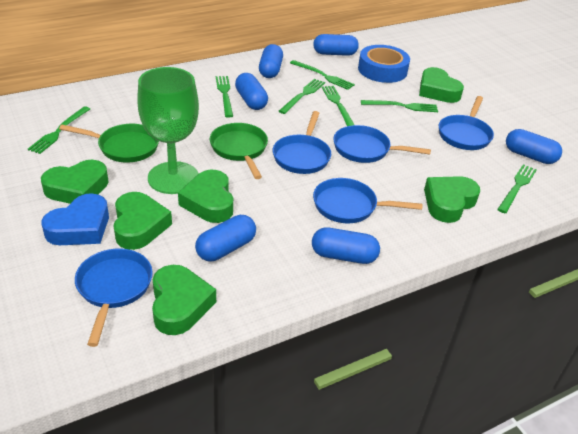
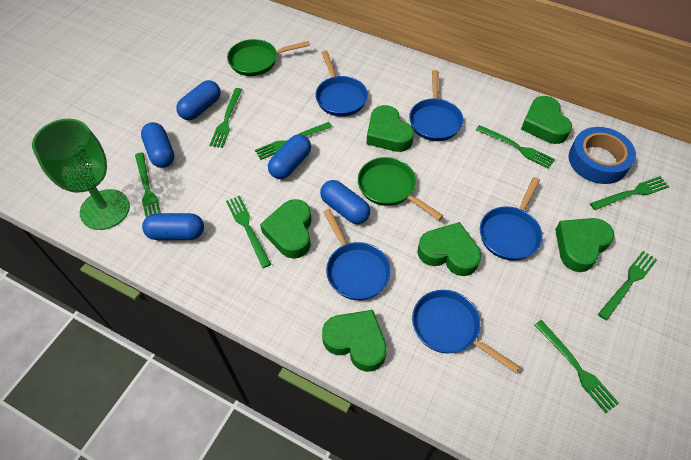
blue capsule: 6 -> 5
blue heart: 1 -> 0
green fork: 7 -> 8

